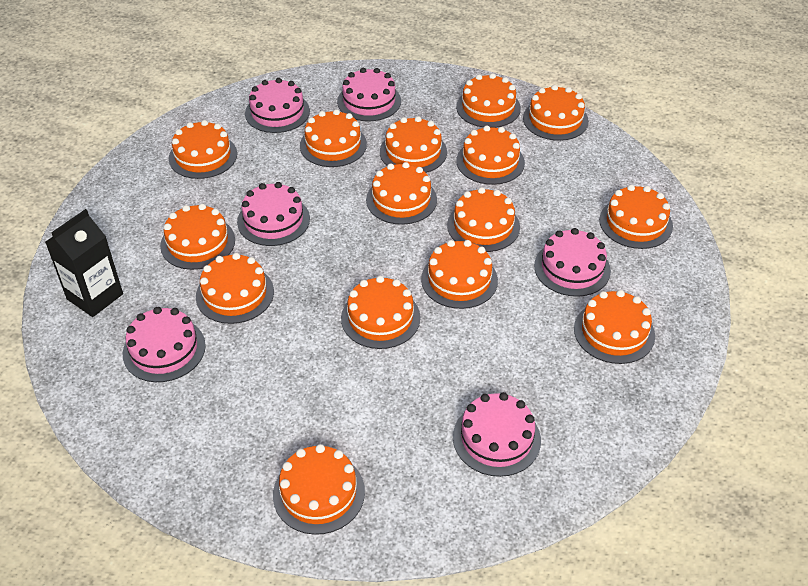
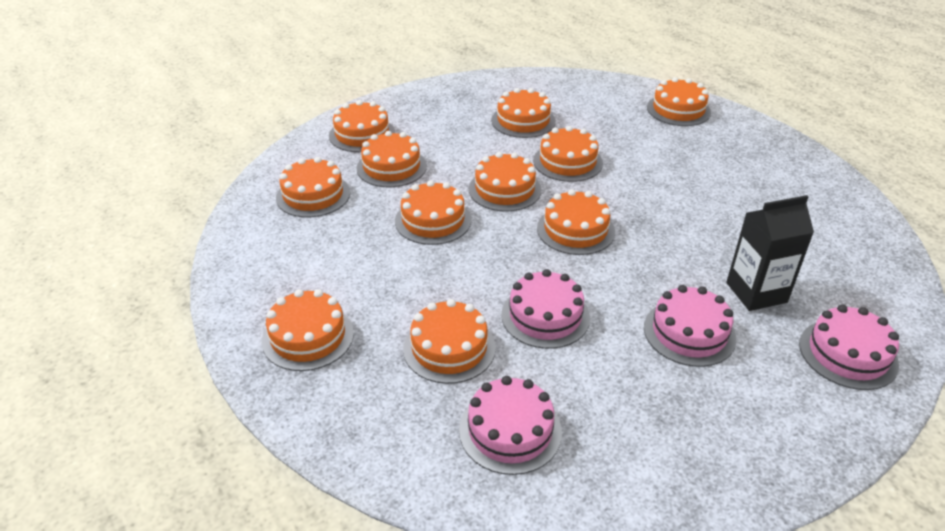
orange cake: 15 -> 11
pink cake: 6 -> 4

